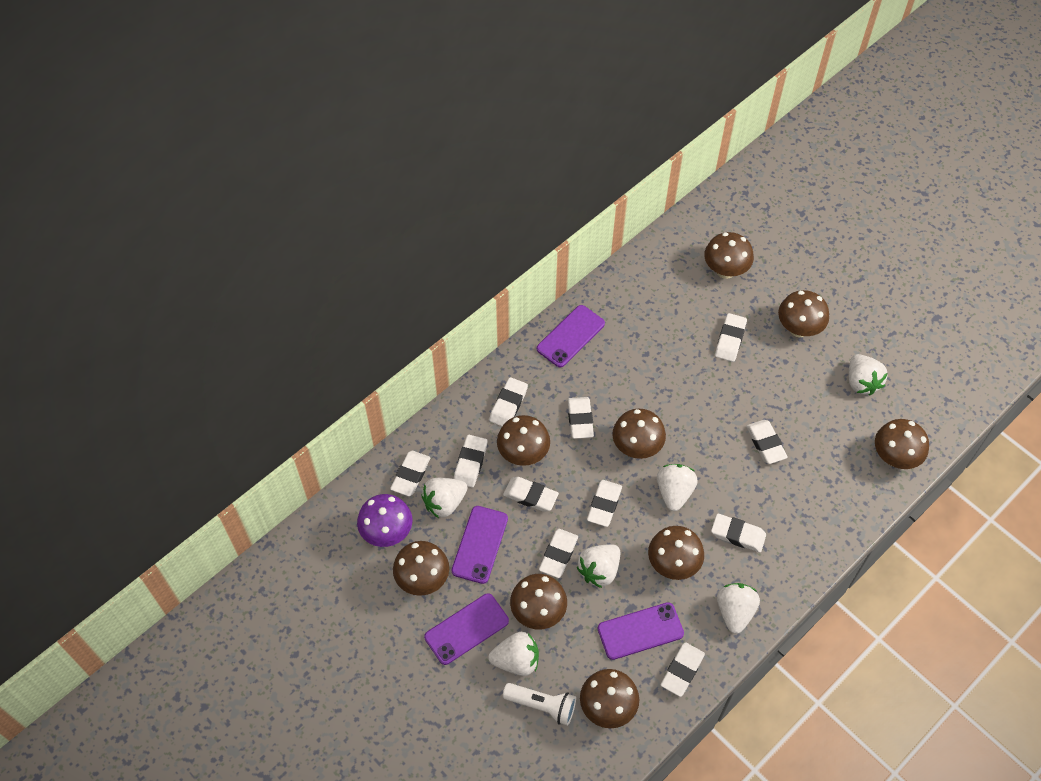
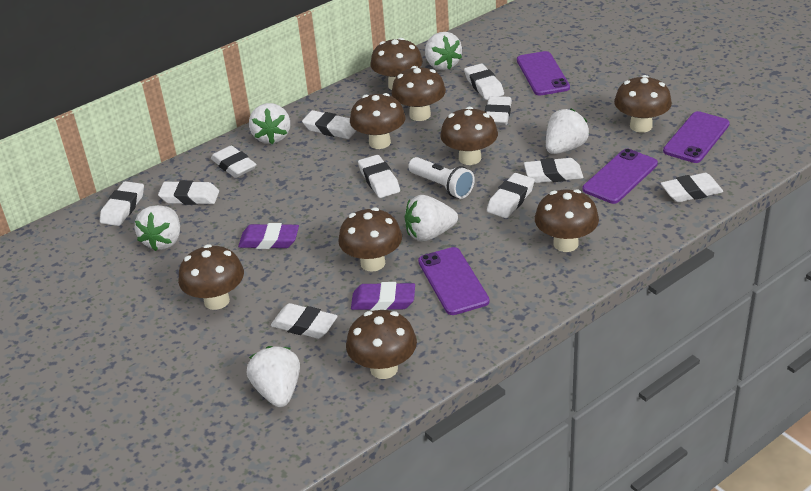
purple eraser: 0 -> 2
purple mushroom: 1 -> 0

